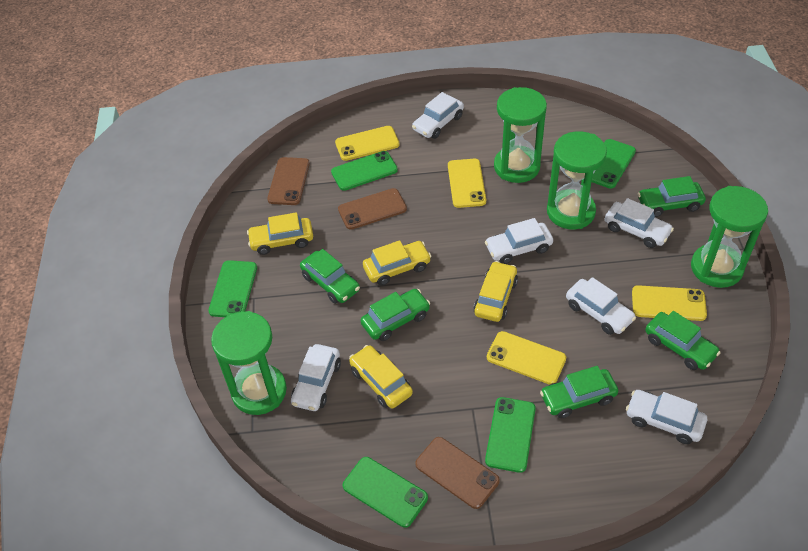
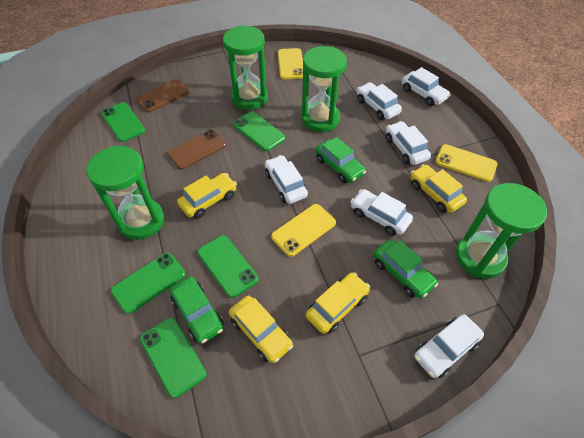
brown phone: 3 -> 2
green car: 5 -> 3
yellow phone: 4 -> 3

